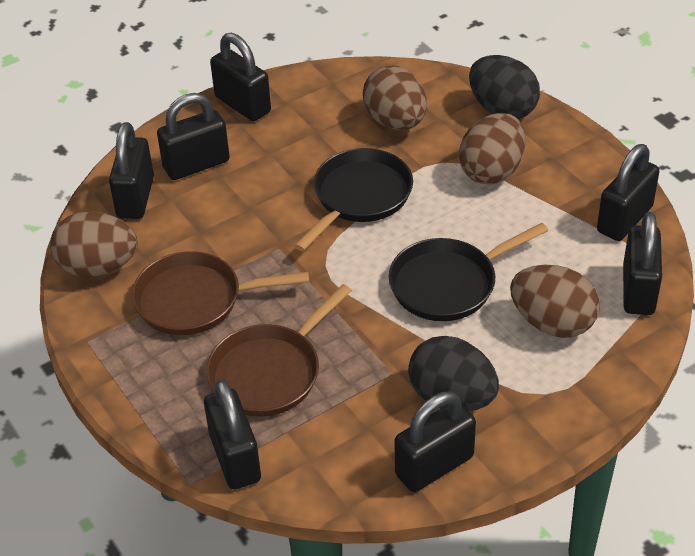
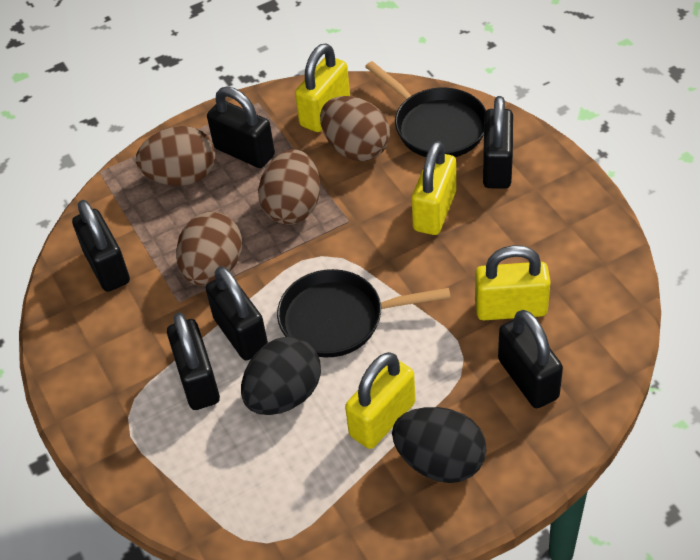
black padlock: 7 -> 6
brown pan: 2 -> 0
yellow padlock: 0 -> 4

